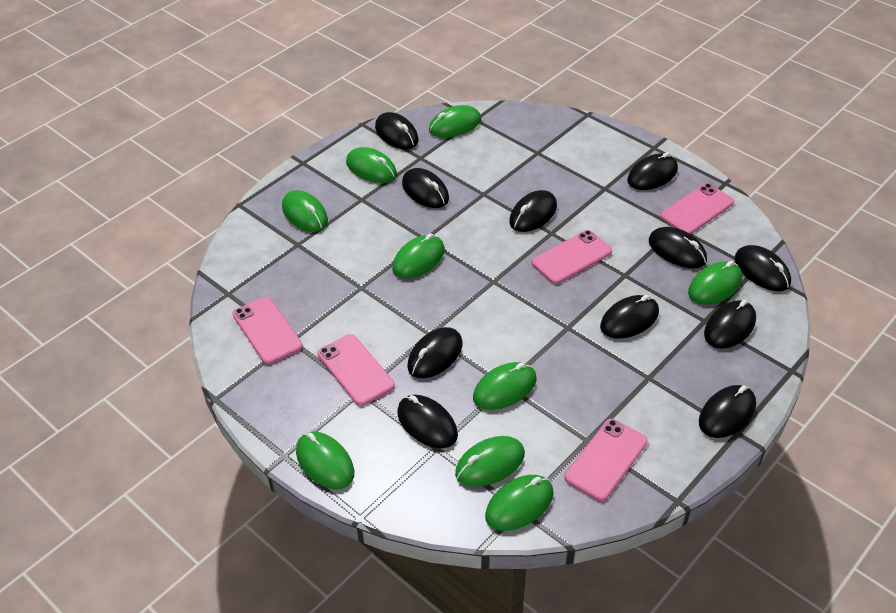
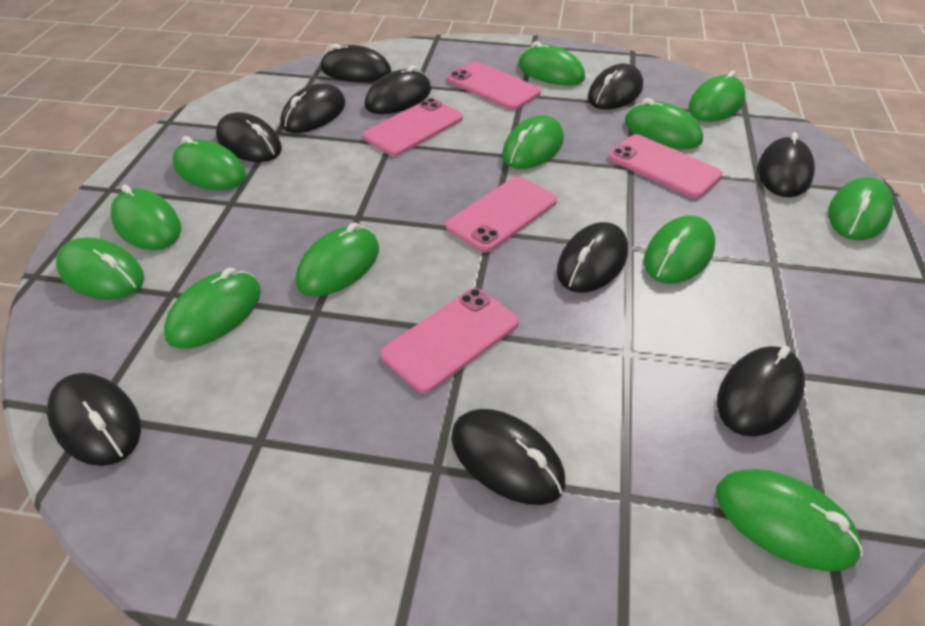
black mouse: 11 -> 10
green mouse: 9 -> 12

